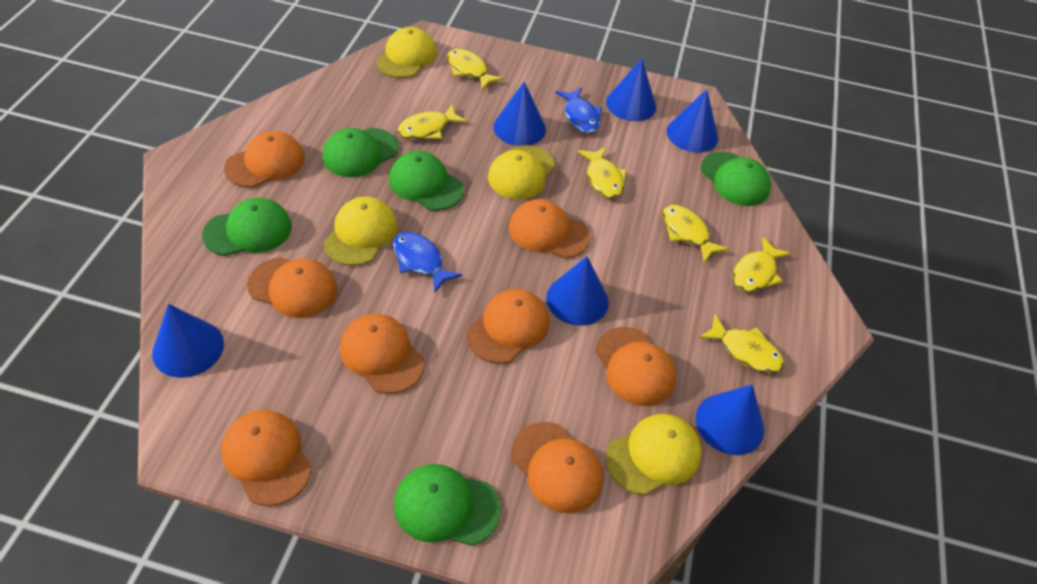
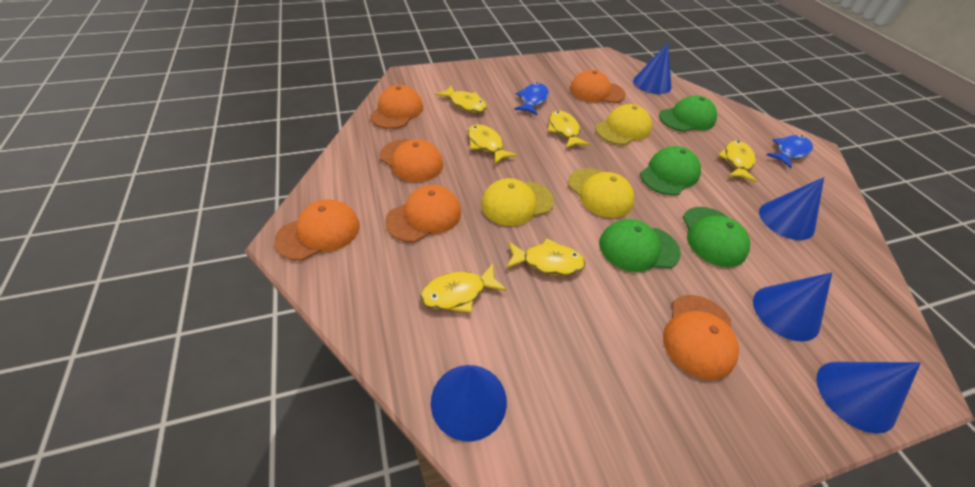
blue cone: 6 -> 5
green cap: 5 -> 4
orange cap: 8 -> 6
yellow cap: 4 -> 3

